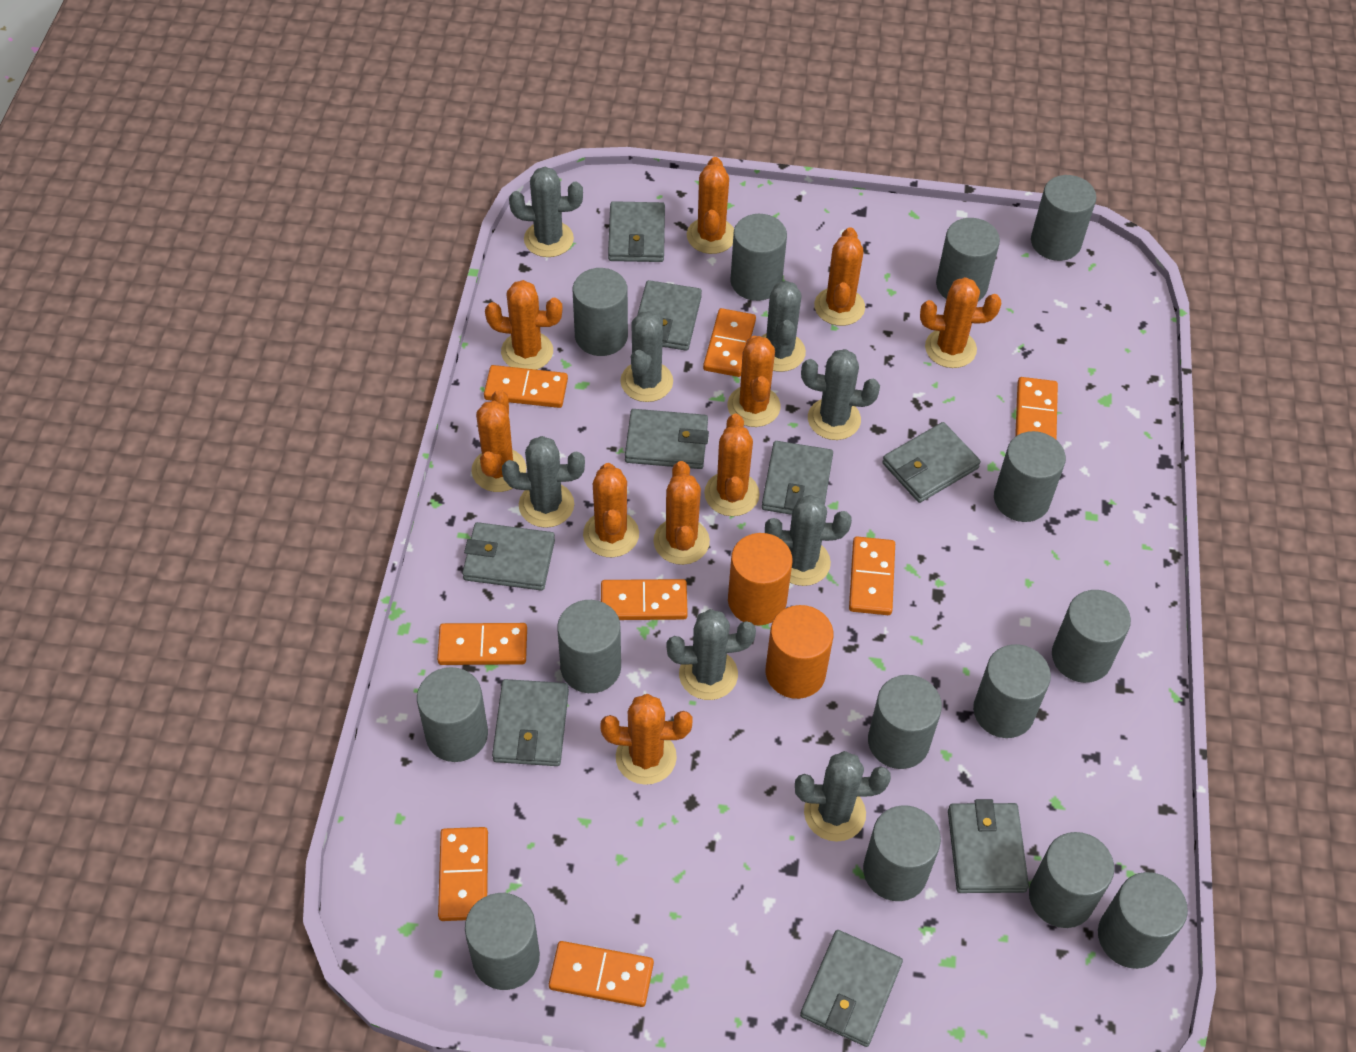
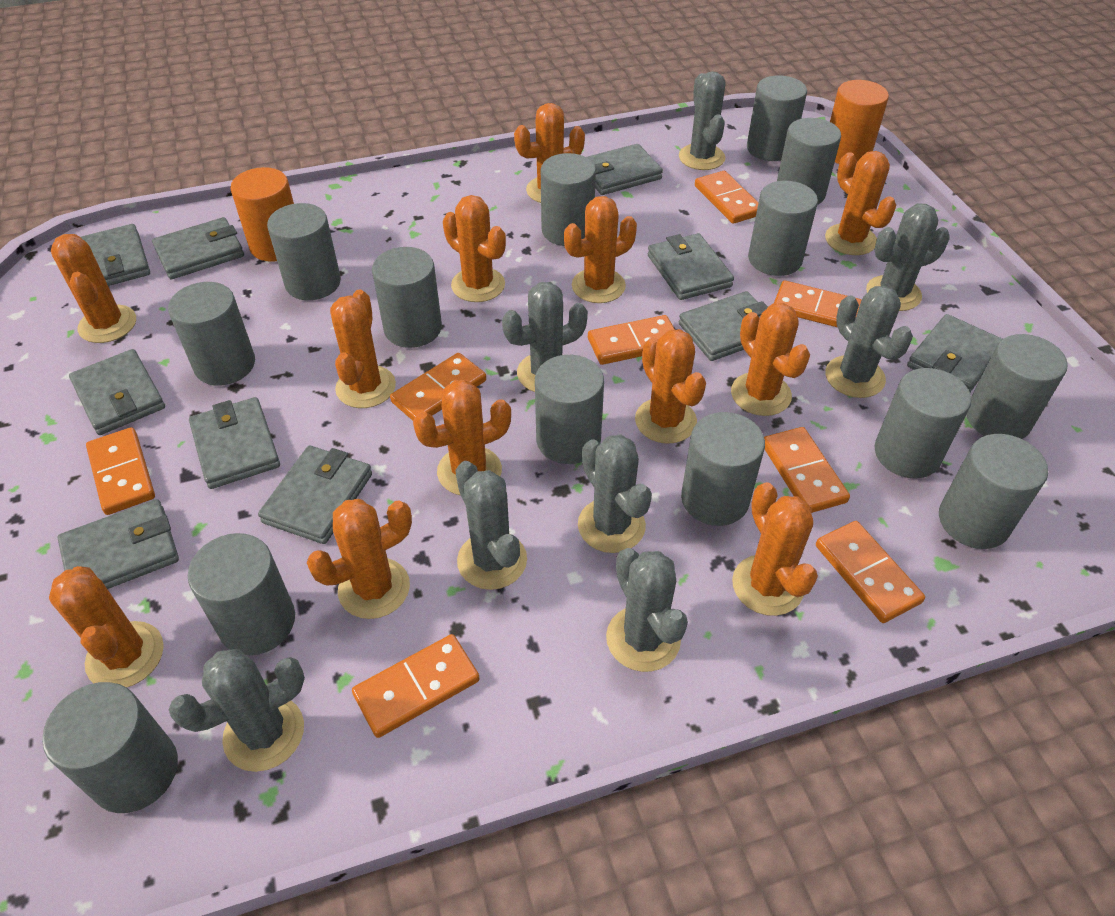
grey wallet: 9 -> 10
orange cactus: 10 -> 12

